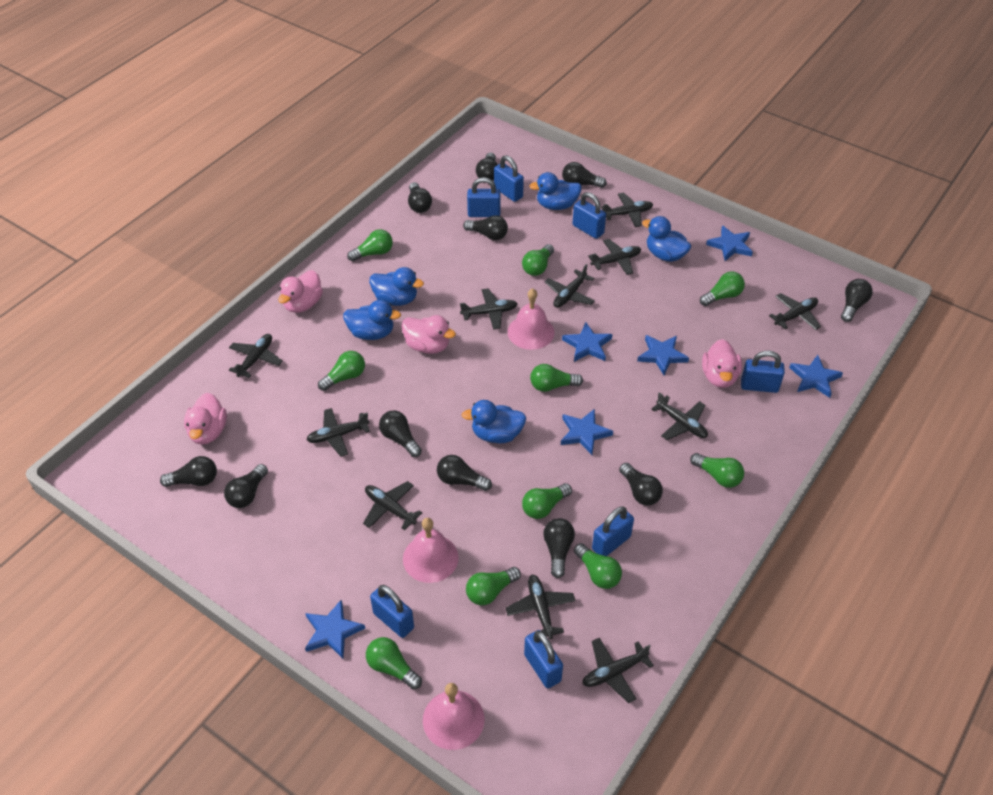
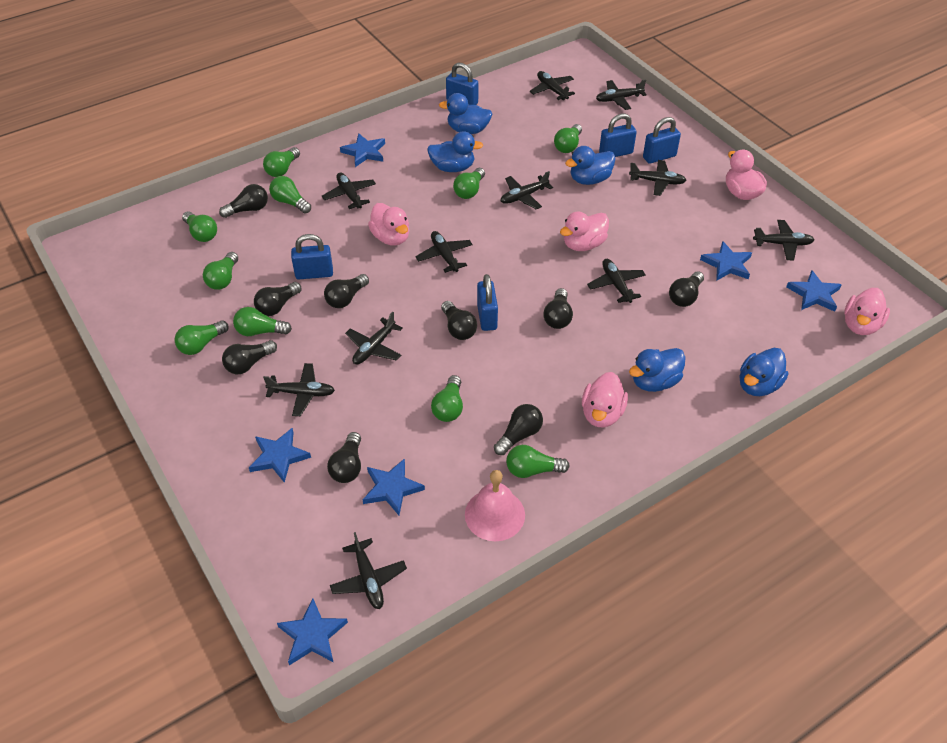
black light bulb: 11 -> 9
blue padlock: 7 -> 5
pink bell: 3 -> 1
pink duck: 4 -> 5

